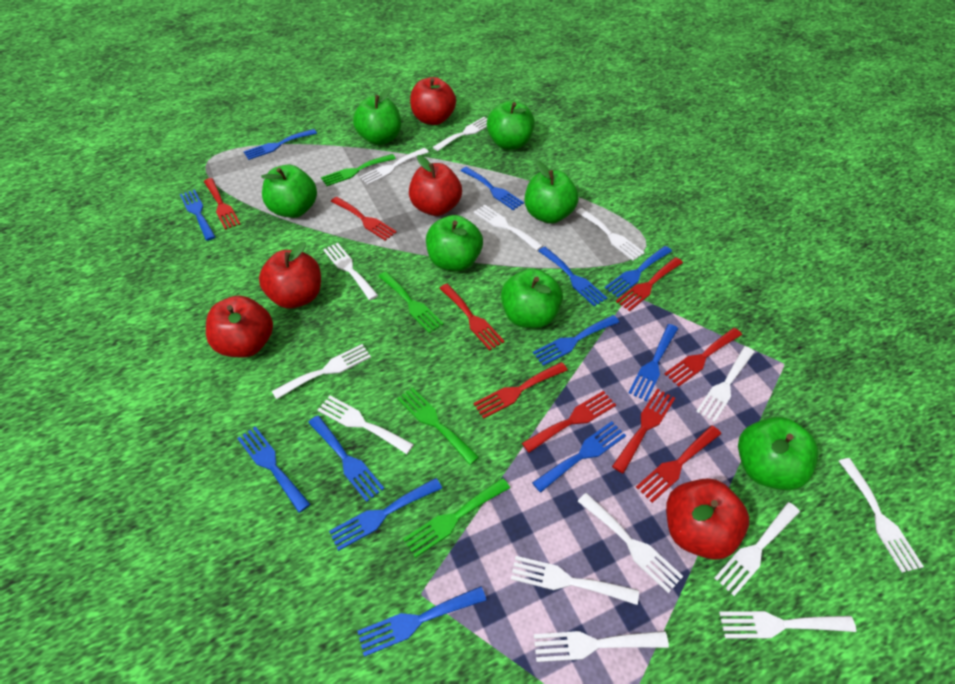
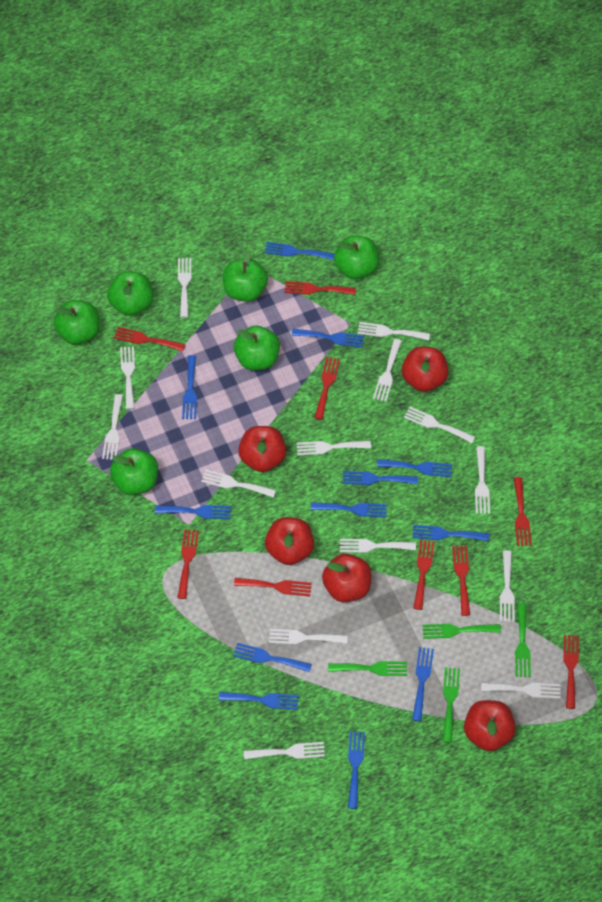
green apple: 7 -> 6

